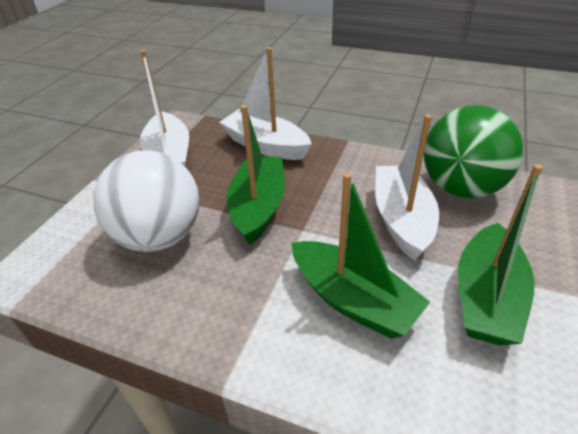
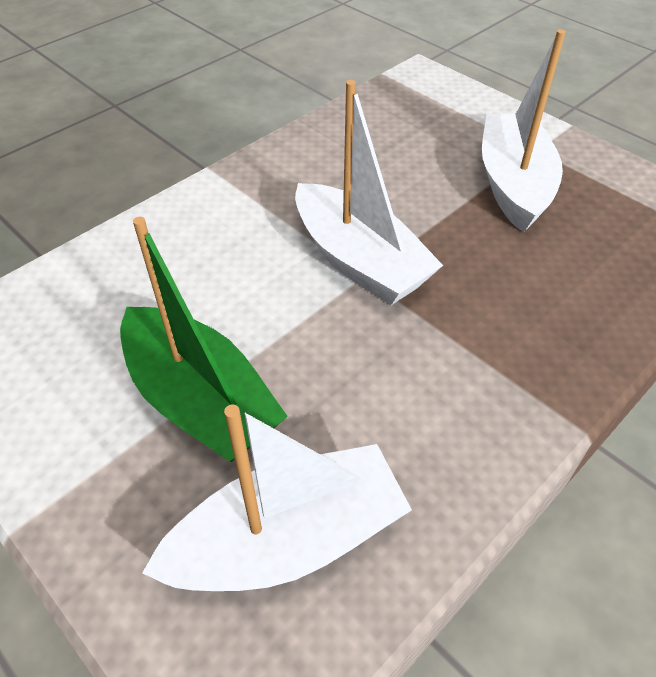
green ball: 1 -> 0
green boat: 3 -> 1
white ball: 1 -> 0

